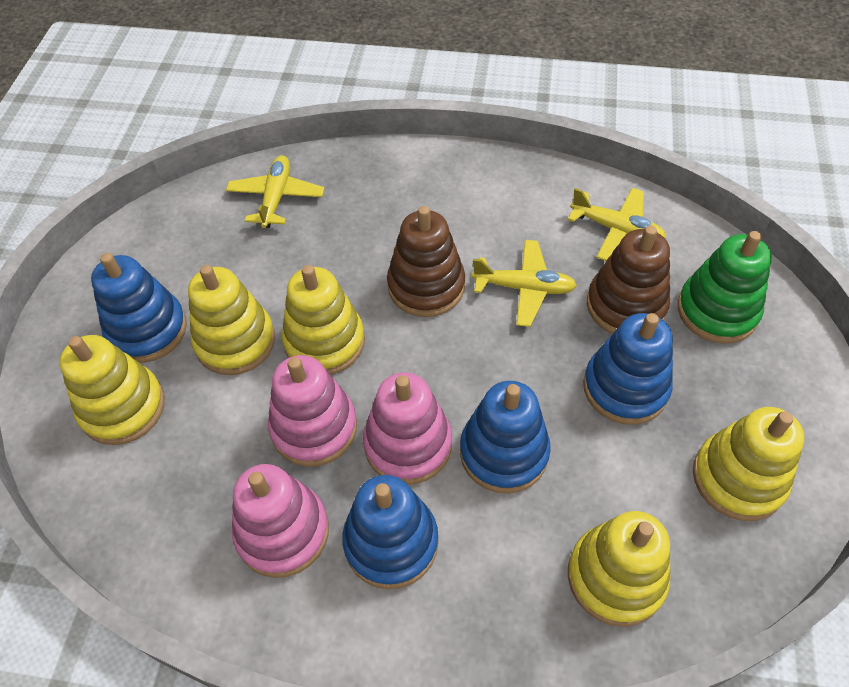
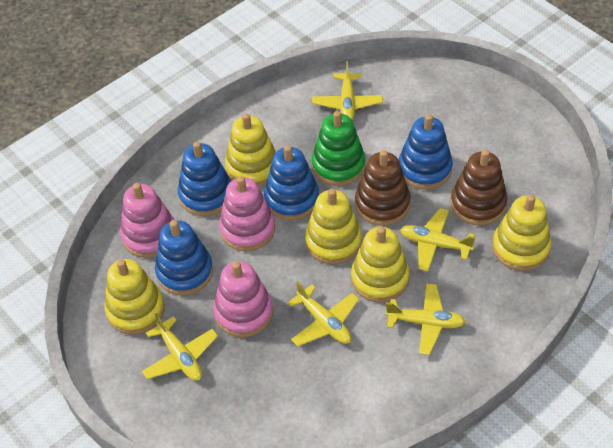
yellow plane: 3 -> 5

